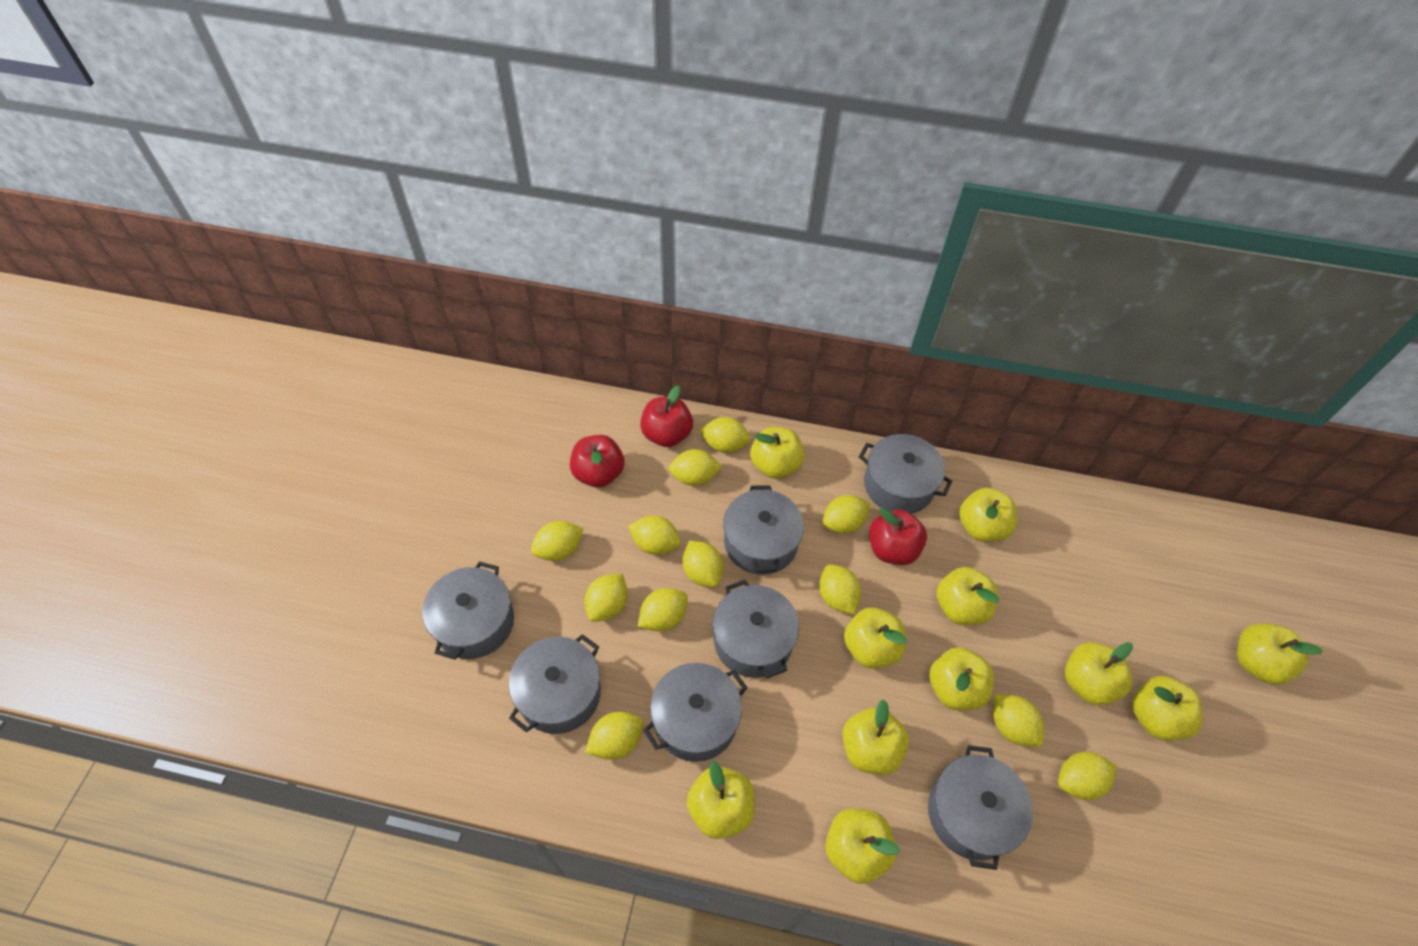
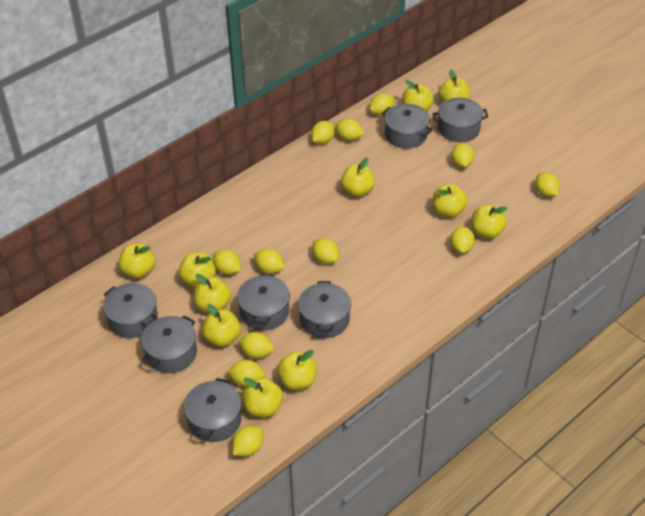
red apple: 3 -> 0

